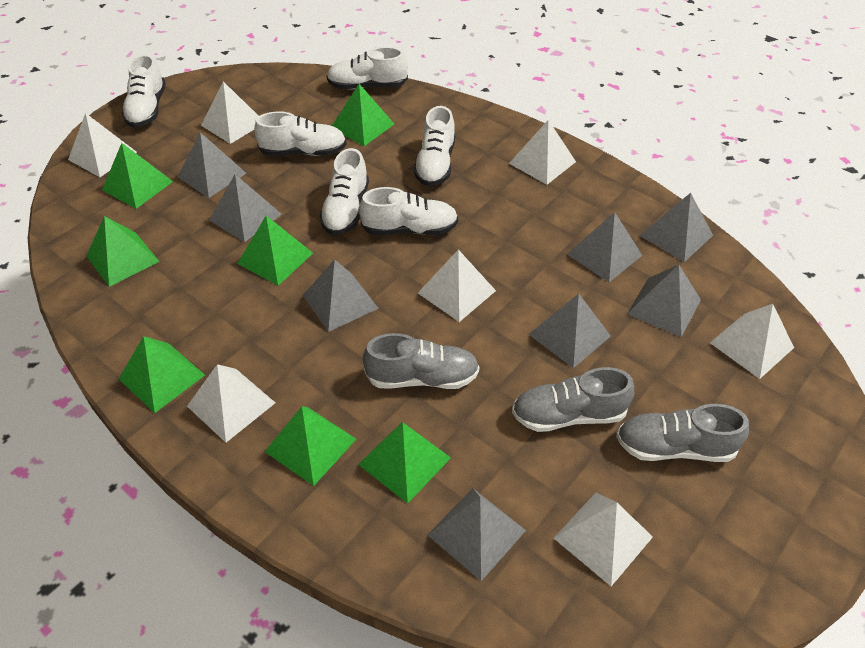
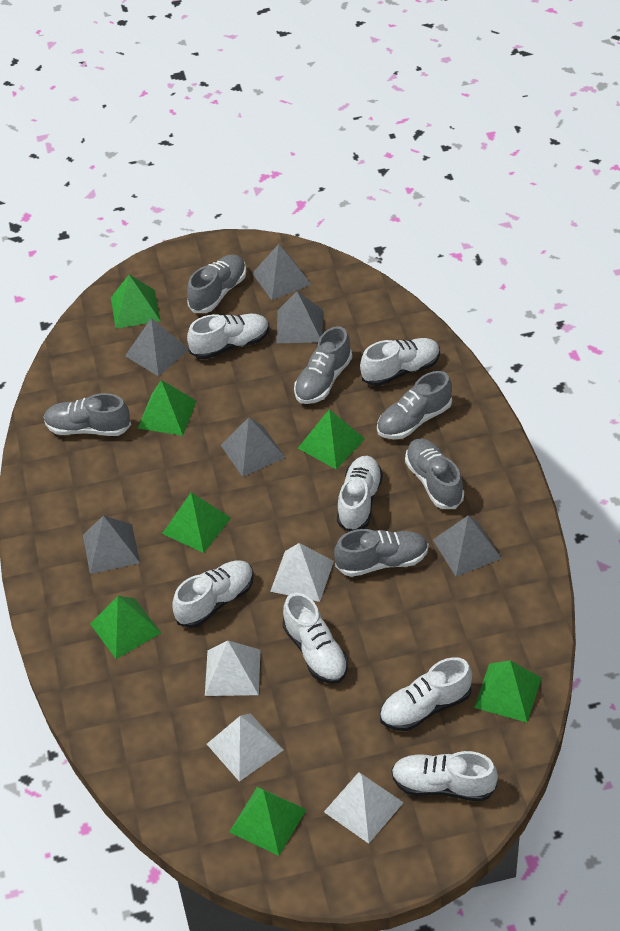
grey pyramid: 8 -> 6
grey shoe: 3 -> 6
white pyramid: 7 -> 4
white shoe: 6 -> 7

